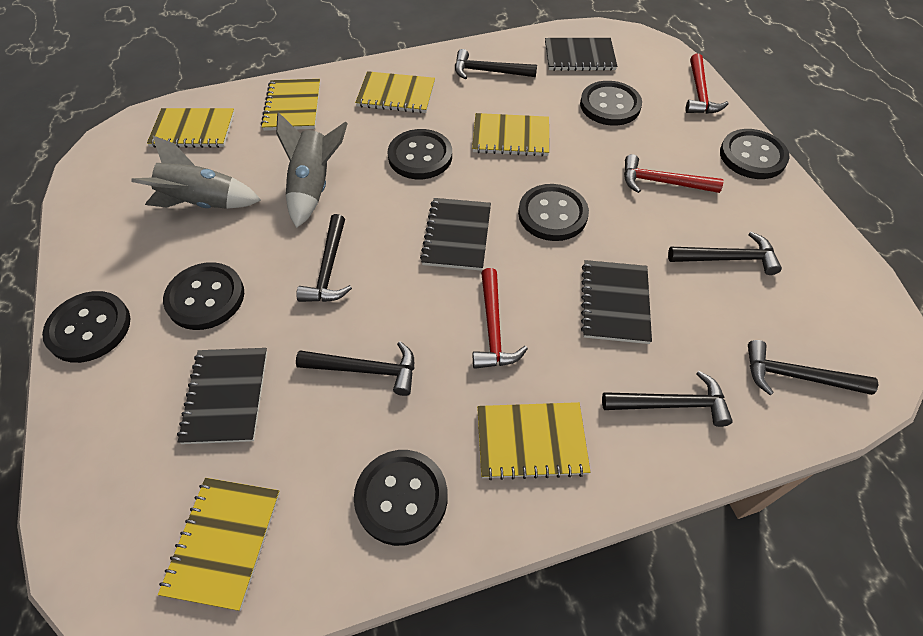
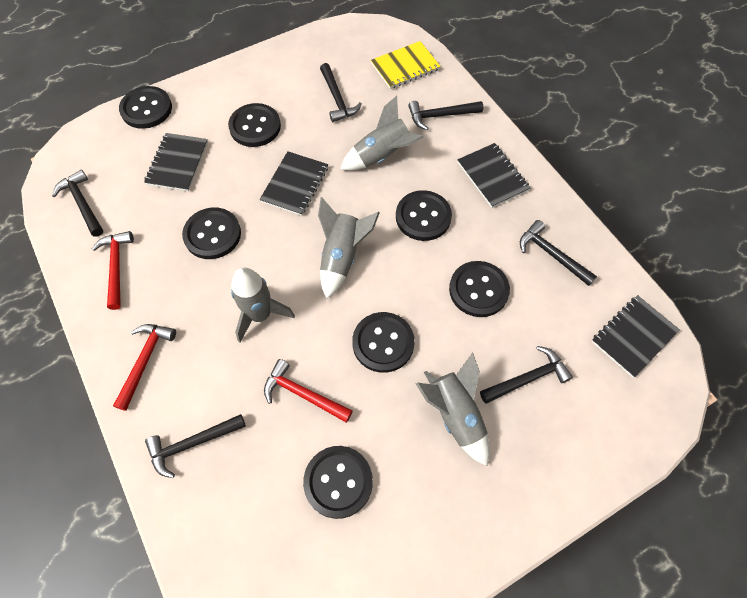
grey rocket: 2 -> 4
yellow notebook: 6 -> 1

